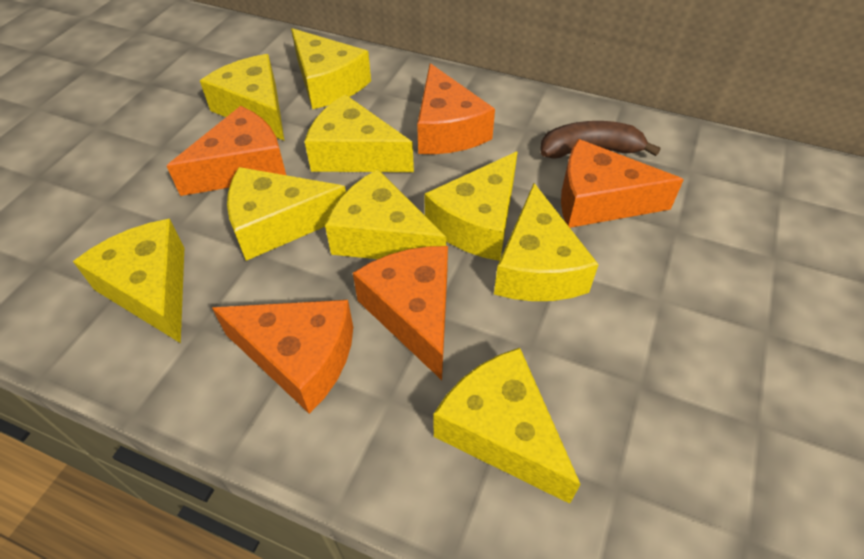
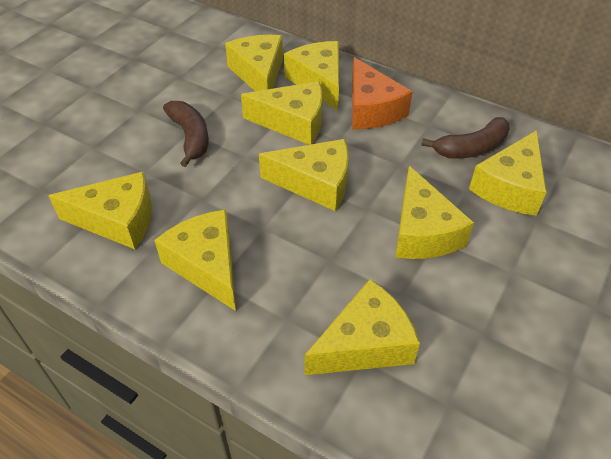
brown banana: 1 -> 2
orange cheese: 5 -> 1

